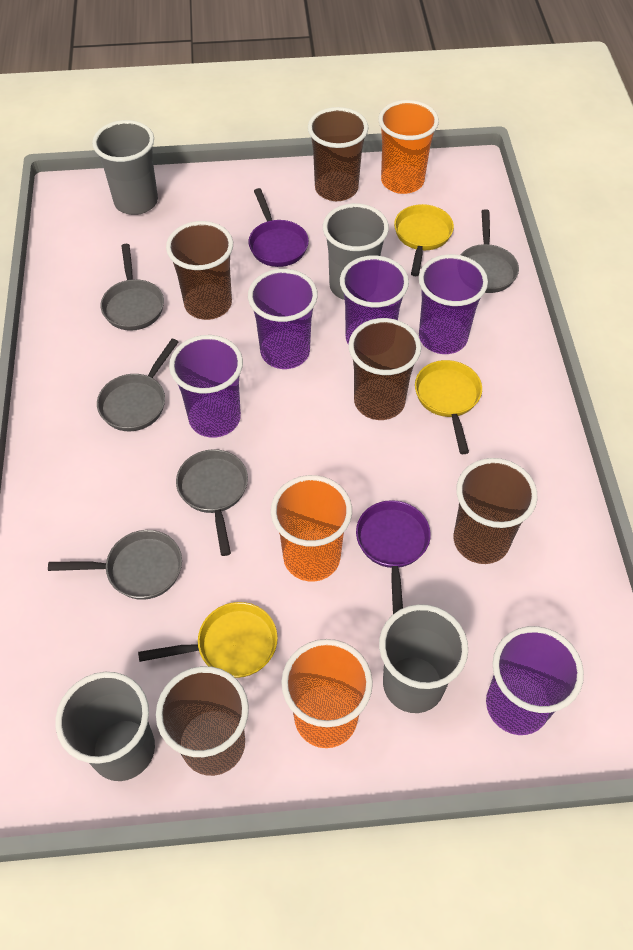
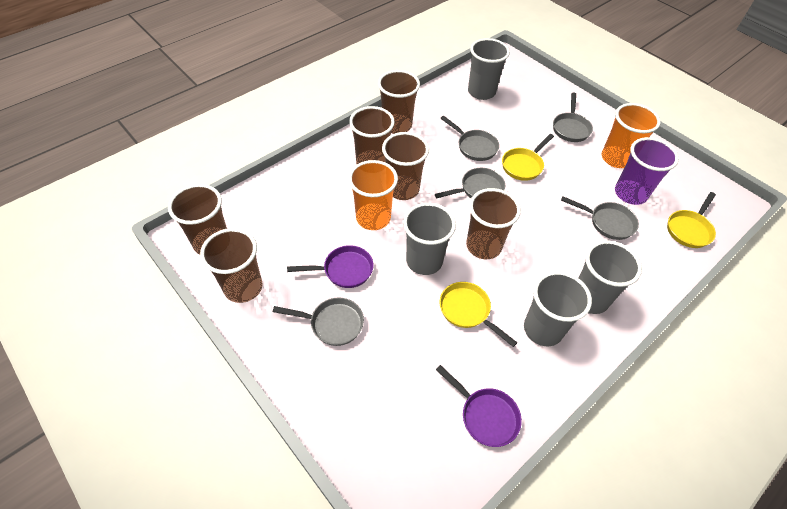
brown cup: 5 -> 6
orange cup: 3 -> 2
purple cup: 5 -> 1

